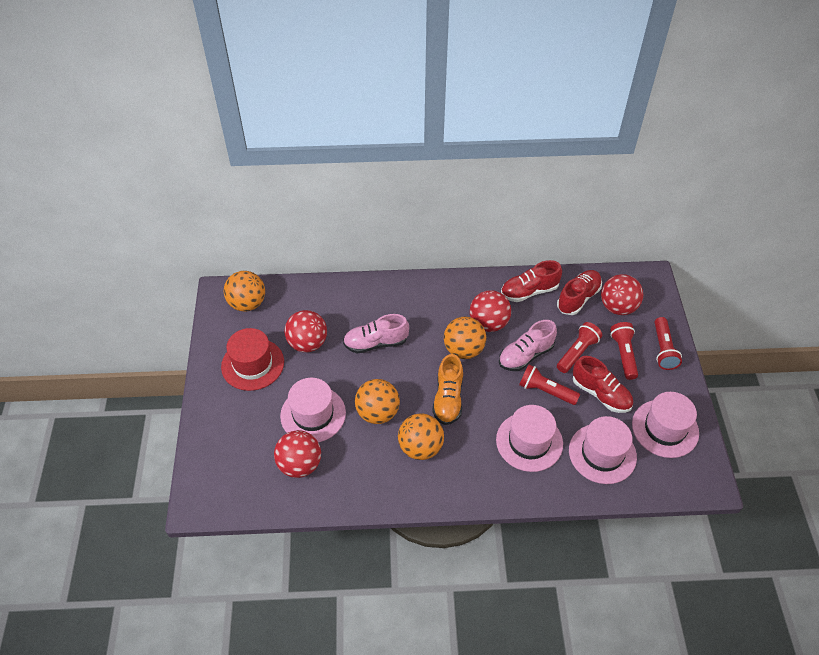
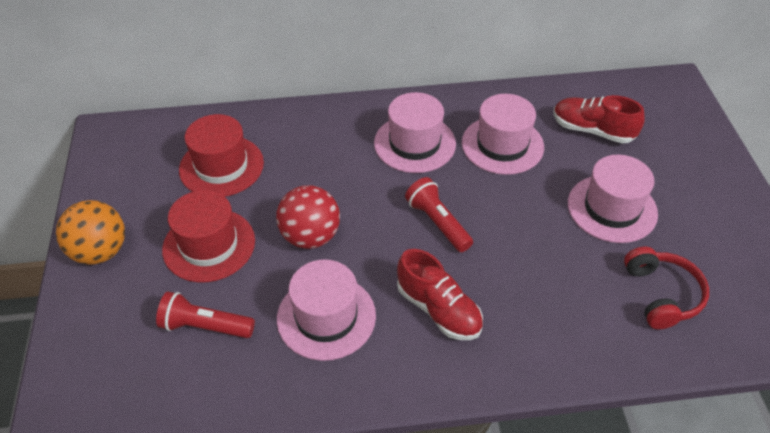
orange ball: 4 -> 1
orange shoe: 1 -> 0
pink shoe: 2 -> 0
red ball: 4 -> 1
red flashlight: 4 -> 2
red hat: 1 -> 2
red headphones: 0 -> 1
red shoe: 3 -> 2

